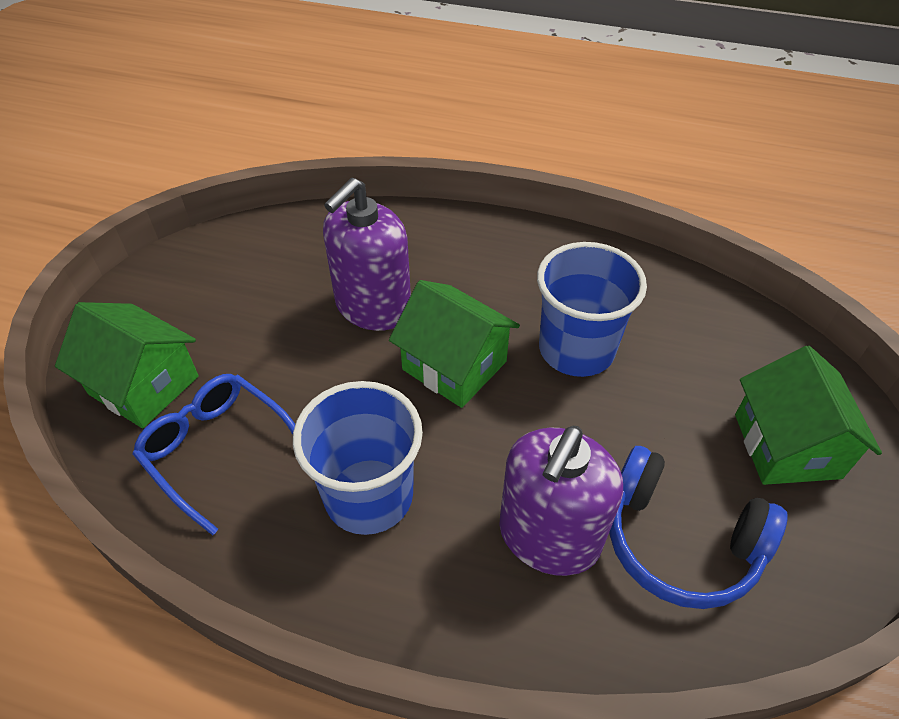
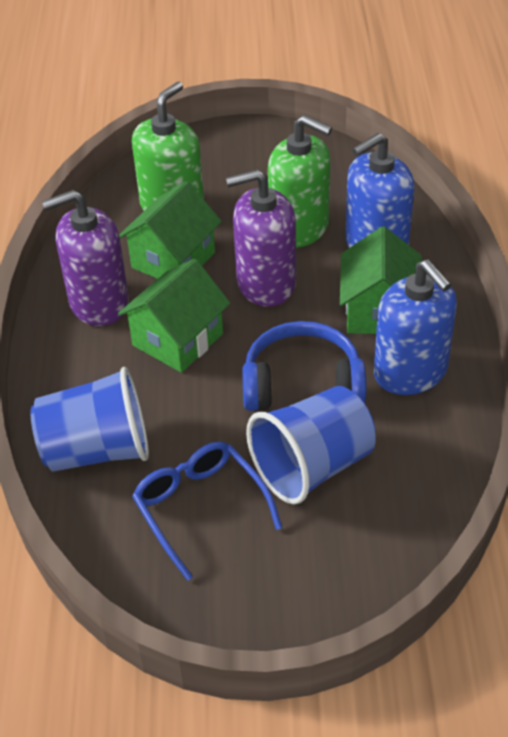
blue soap dispenser: 0 -> 2
green soap dispenser: 0 -> 2

